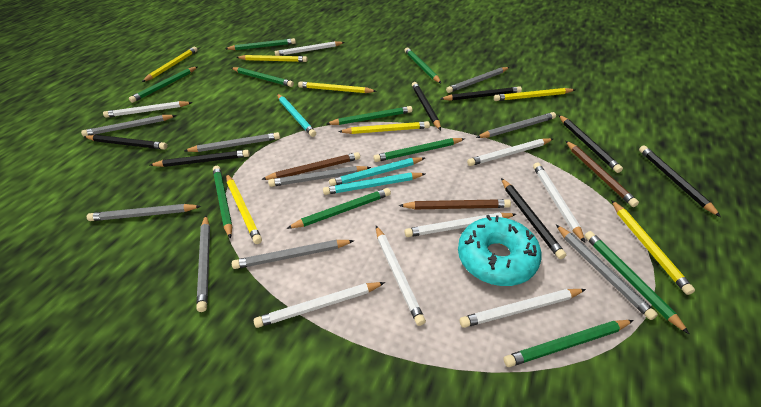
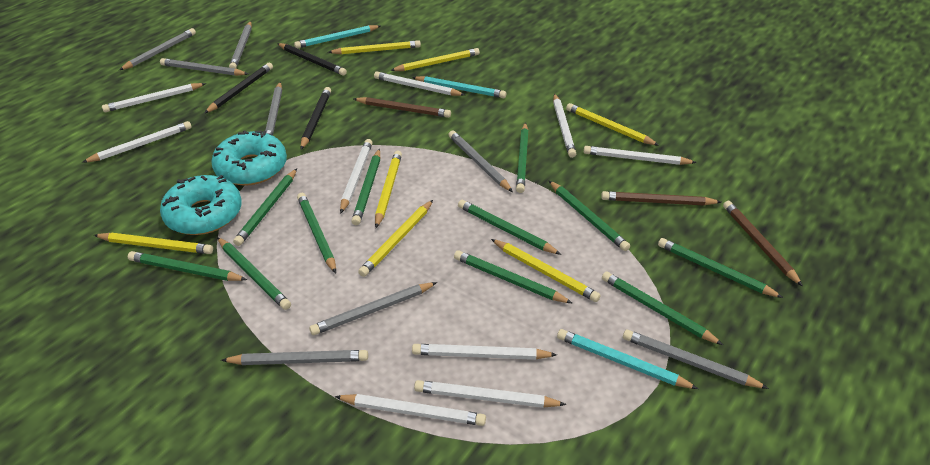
black pencil: 7 -> 3
green pencil: 10 -> 11
grey pencil: 9 -> 8
turquoise donut: 1 -> 2
white pencil: 8 -> 9

